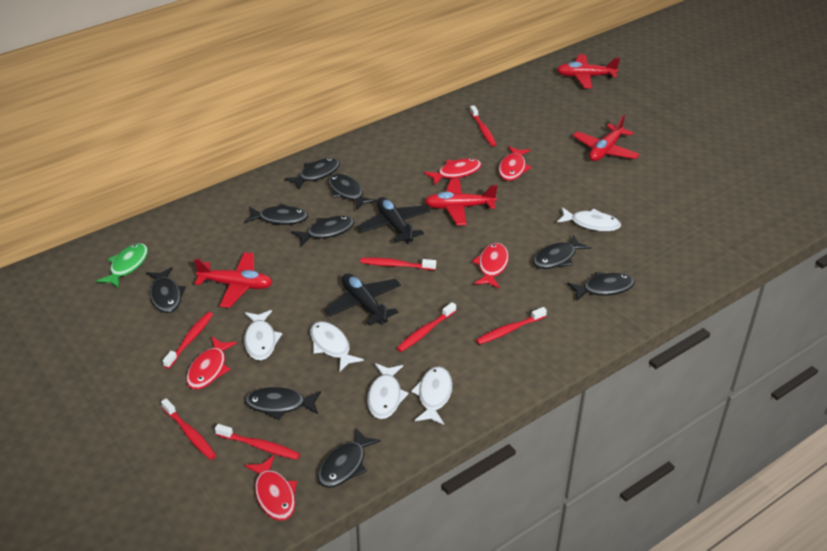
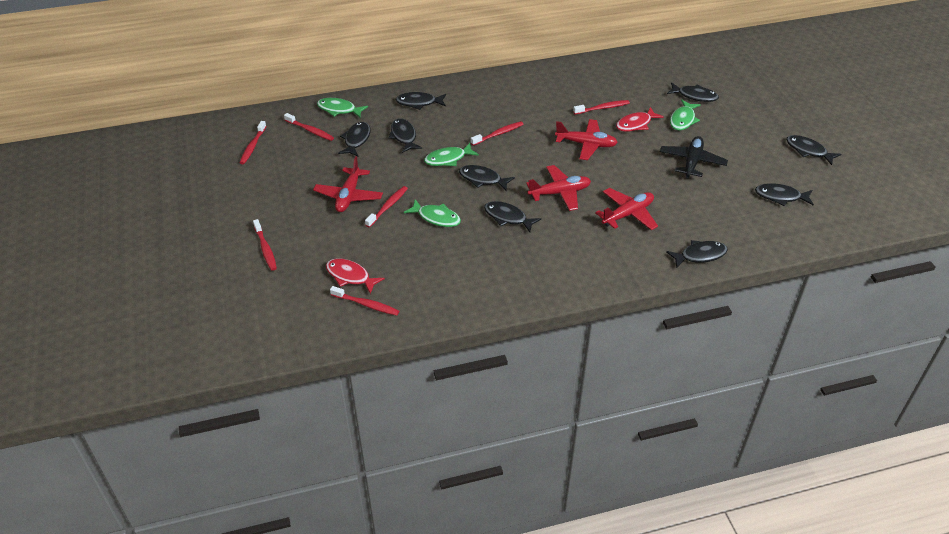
black plane: 2 -> 1
green fish: 1 -> 4
red fish: 5 -> 2
white fish: 5 -> 0

